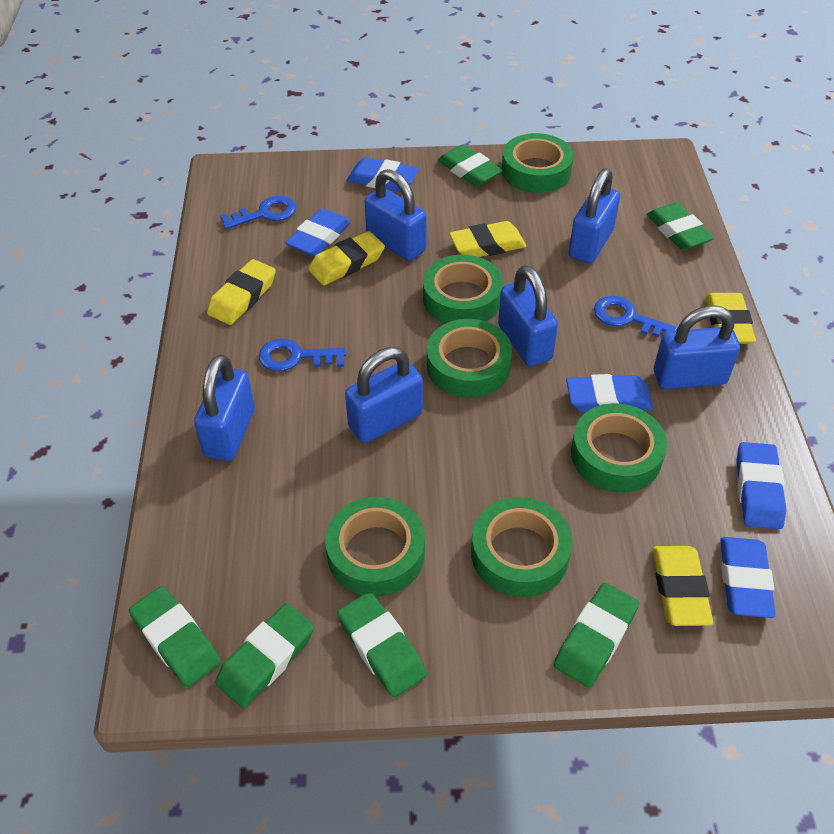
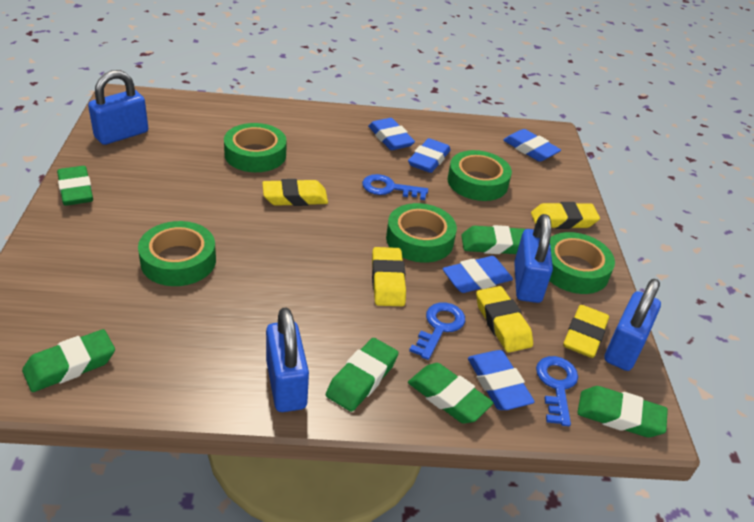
blue padlock: 6 -> 4
green tape: 6 -> 5

